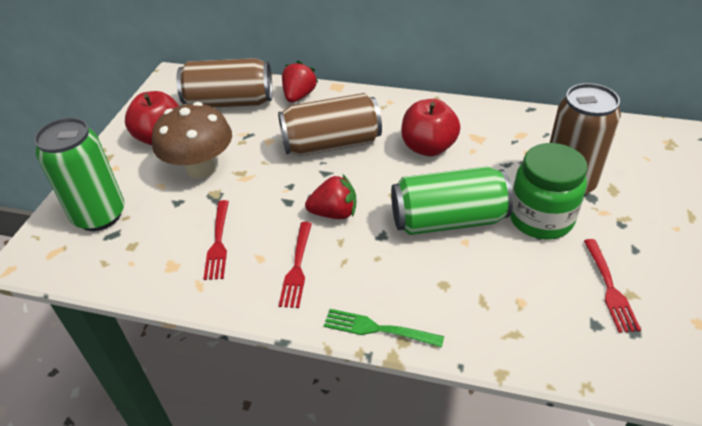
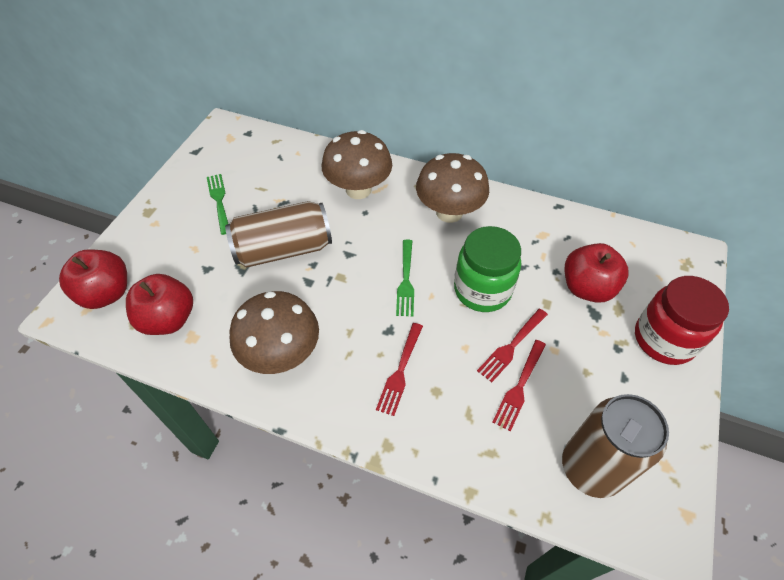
brown can: 3 -> 2
brown mushroom: 1 -> 3
green can: 2 -> 0
green fork: 1 -> 2
red apple: 2 -> 3
red jar: 0 -> 1
red strawberry: 2 -> 0

